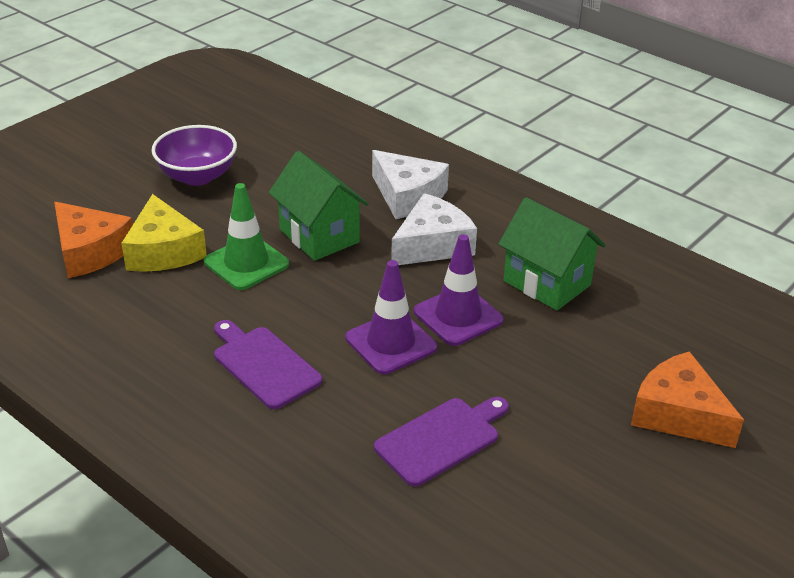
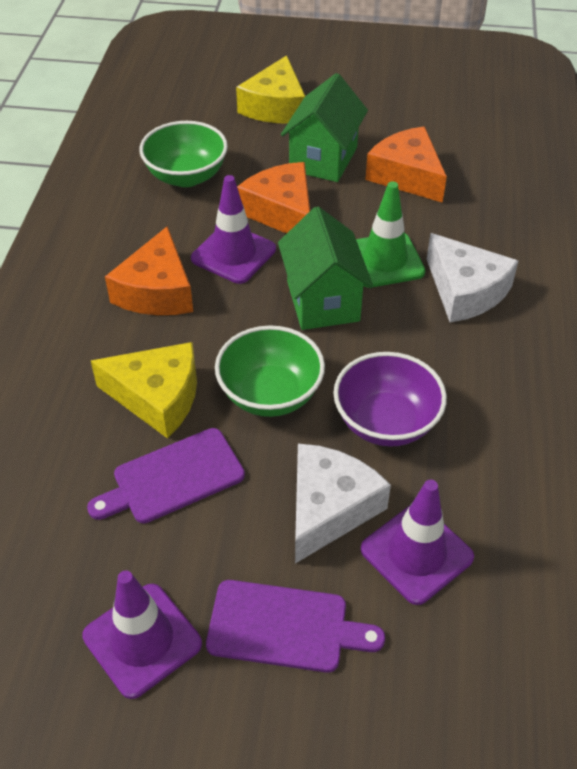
green bowl: 0 -> 2
orange cheese: 2 -> 3
purple traffic cone: 2 -> 3
yellow cheese: 1 -> 2

